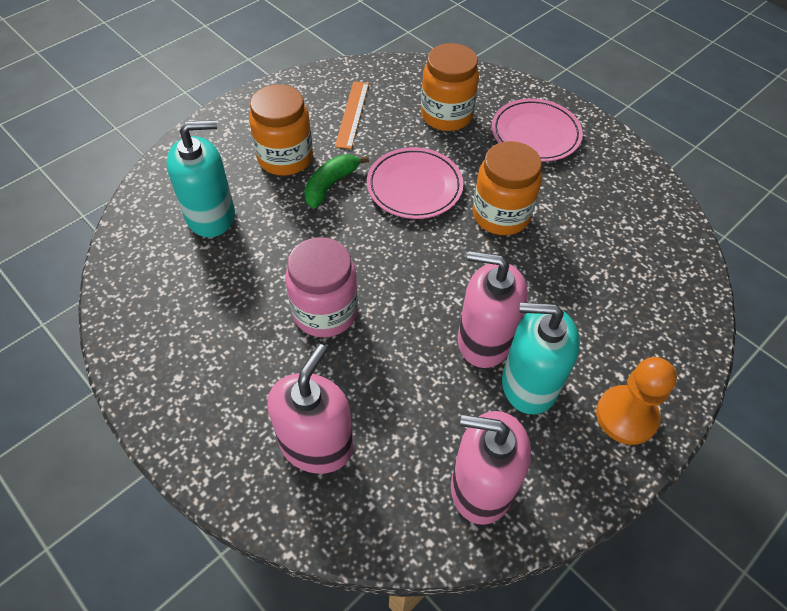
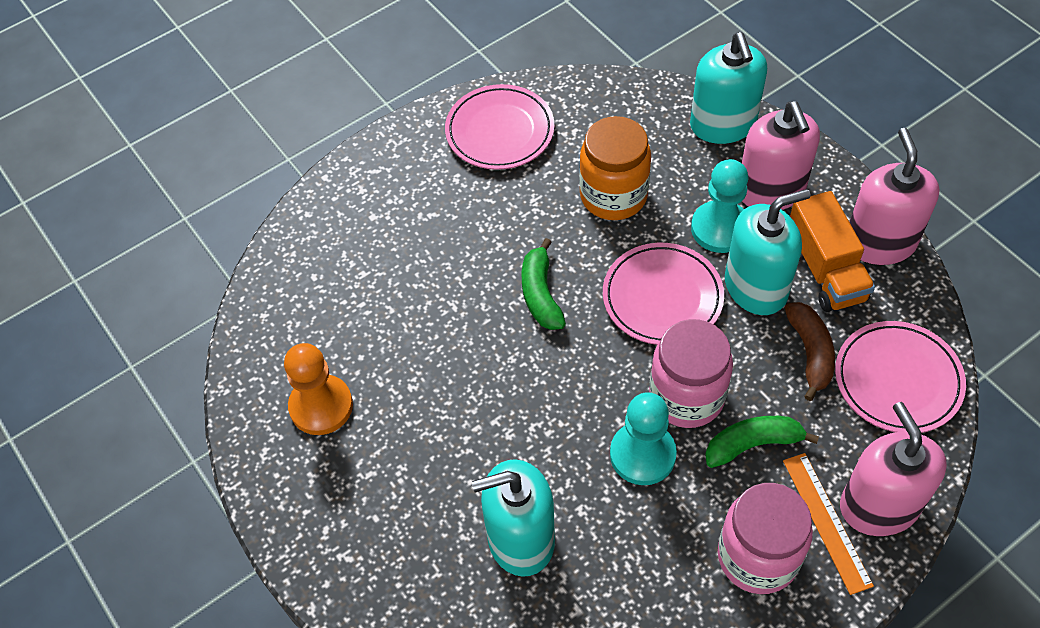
brown banana: 0 -> 1
green banana: 1 -> 2
orange jar: 3 -> 1
orange truck: 0 -> 1
pink jar: 1 -> 2
pink plate: 2 -> 3
turquoise pawn: 0 -> 2
turquoise soap dispenser: 2 -> 3

